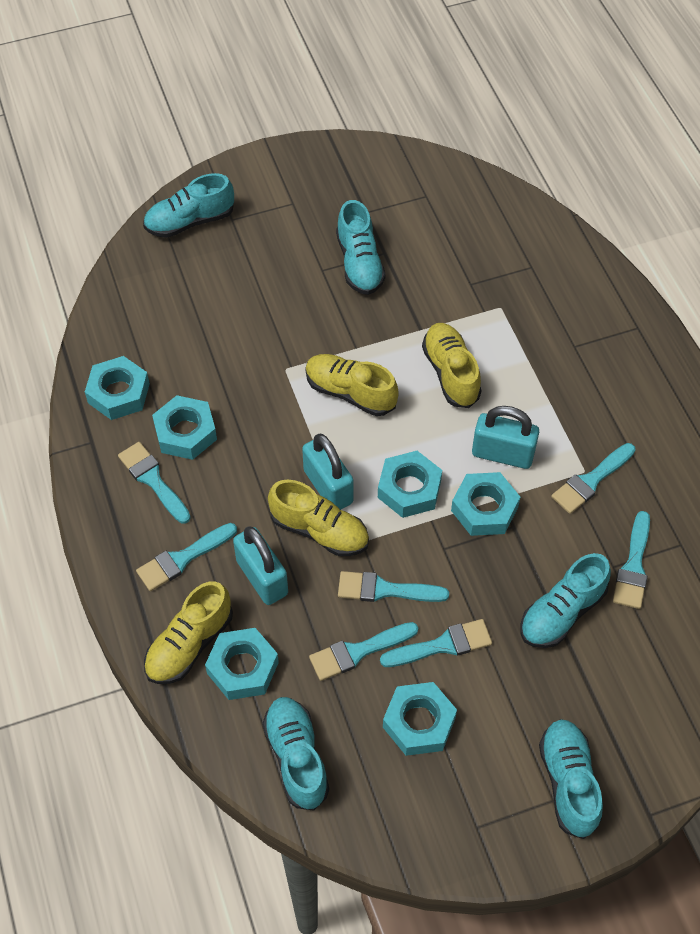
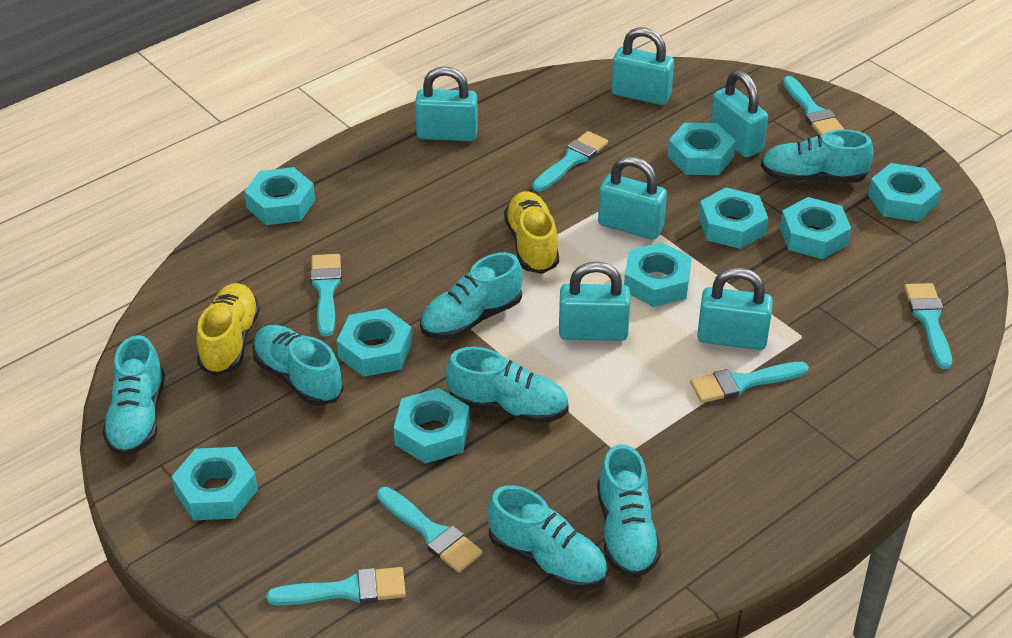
turquoise nut: 6 -> 9
turquoise padlock: 3 -> 6
turquoise shoe: 5 -> 7
yellow shoe: 4 -> 2

